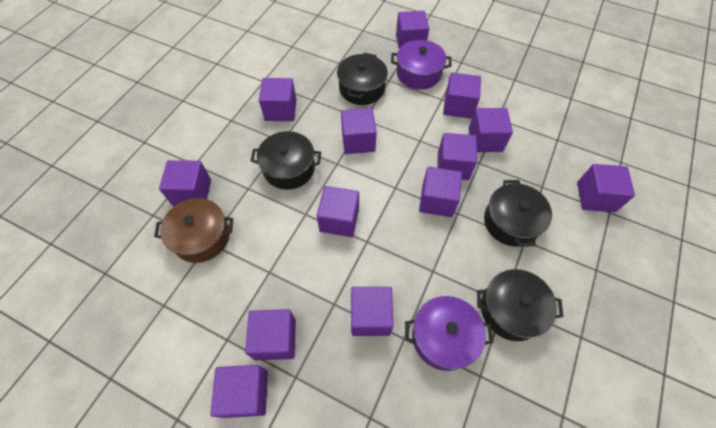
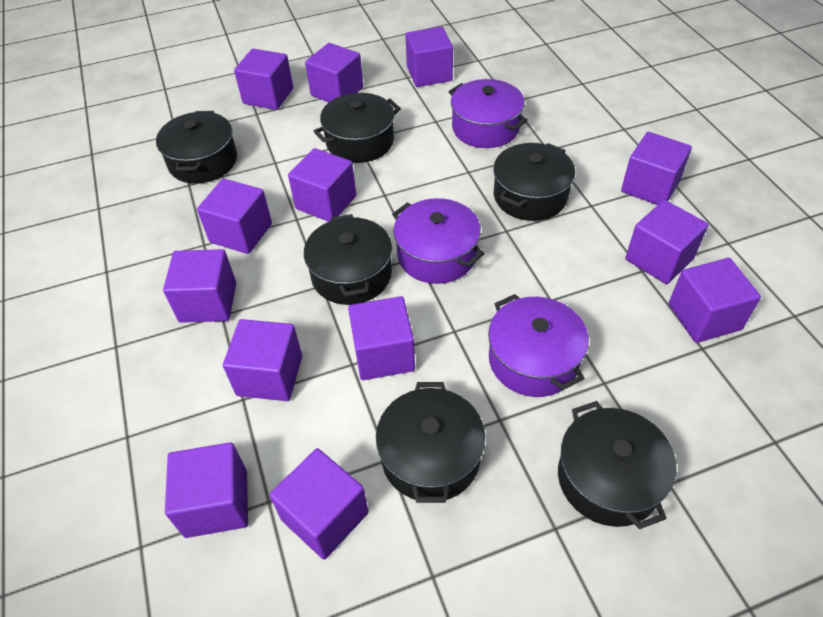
black pot: 4 -> 6
brown pot: 1 -> 0
purple pot: 2 -> 3

